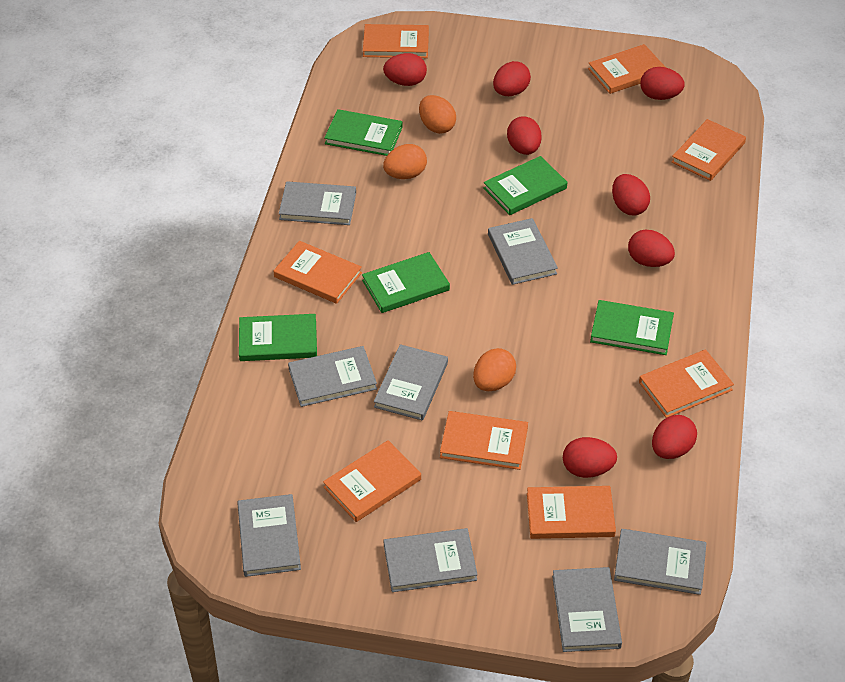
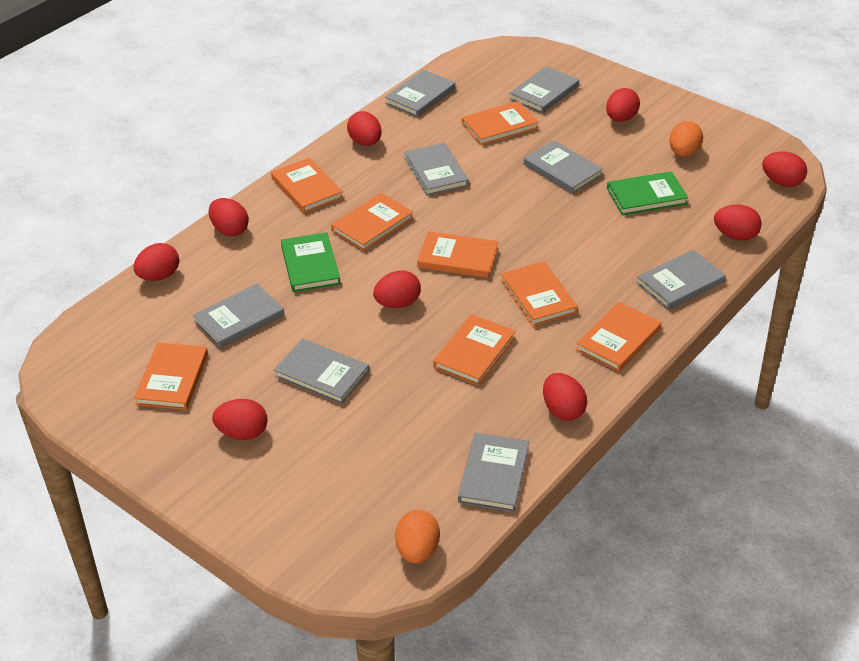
green book: 5 -> 2
orange egg: 3 -> 2
red egg: 8 -> 9

